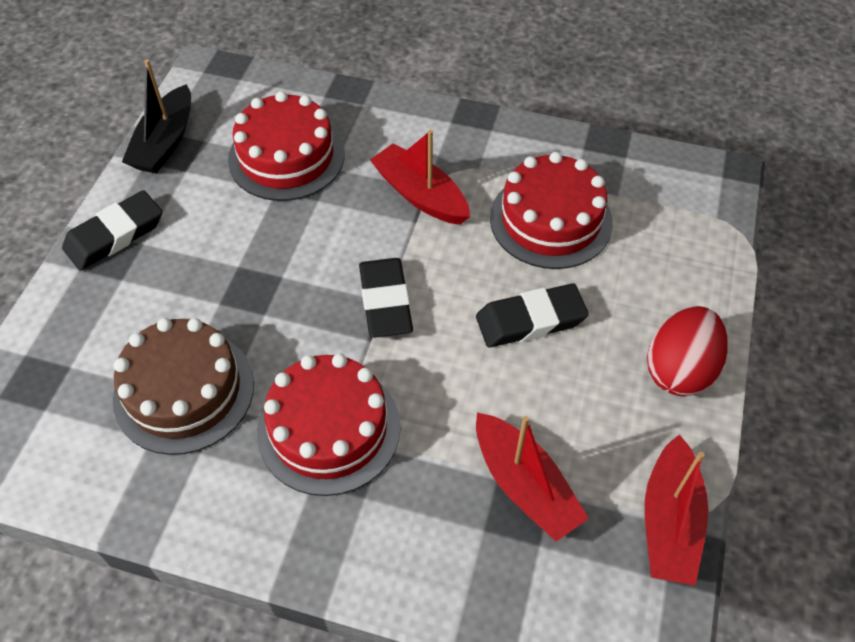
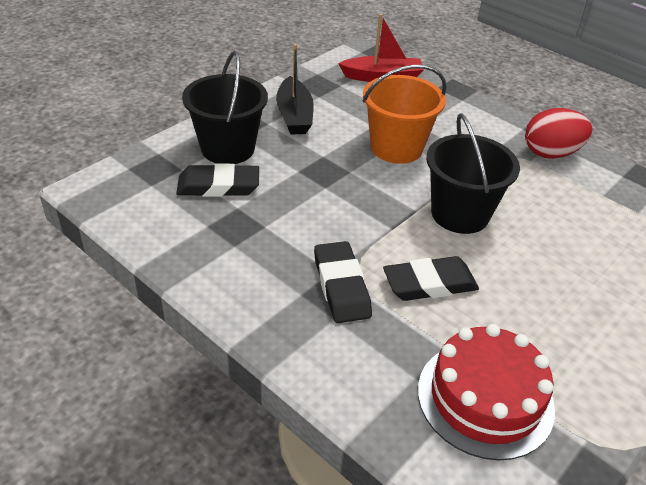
black bucket: 0 -> 2
brown cake: 1 -> 0
orange bucket: 0 -> 1
red boat: 3 -> 1
red cake: 3 -> 1

